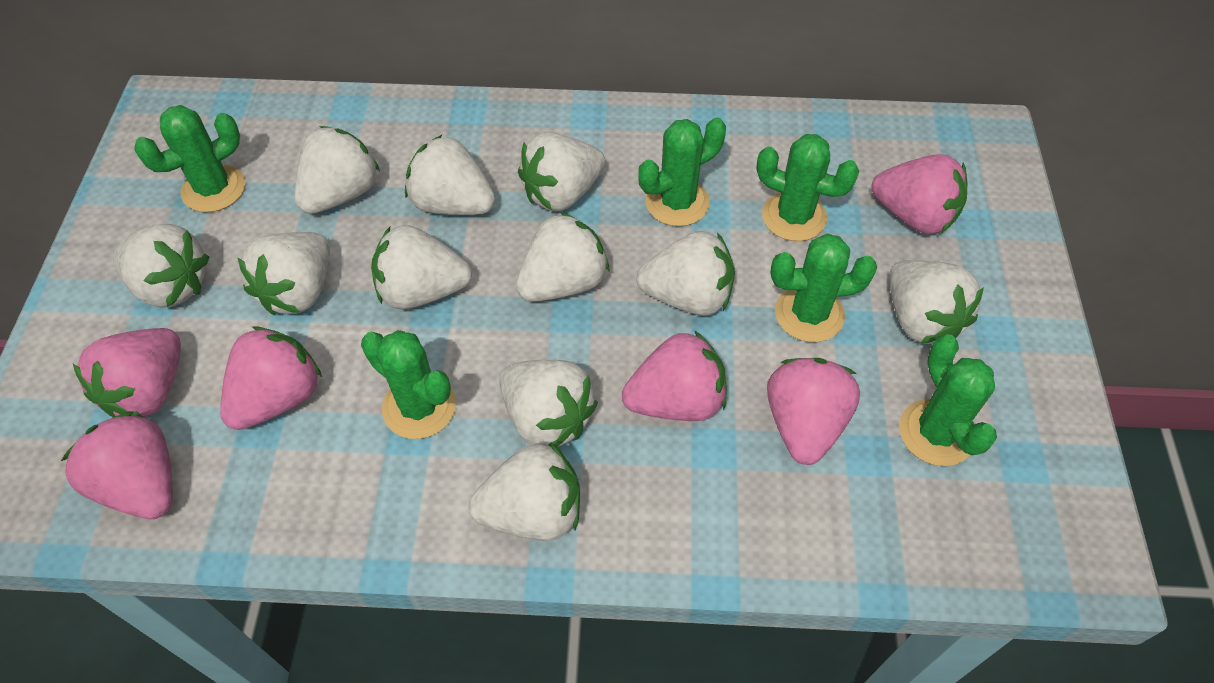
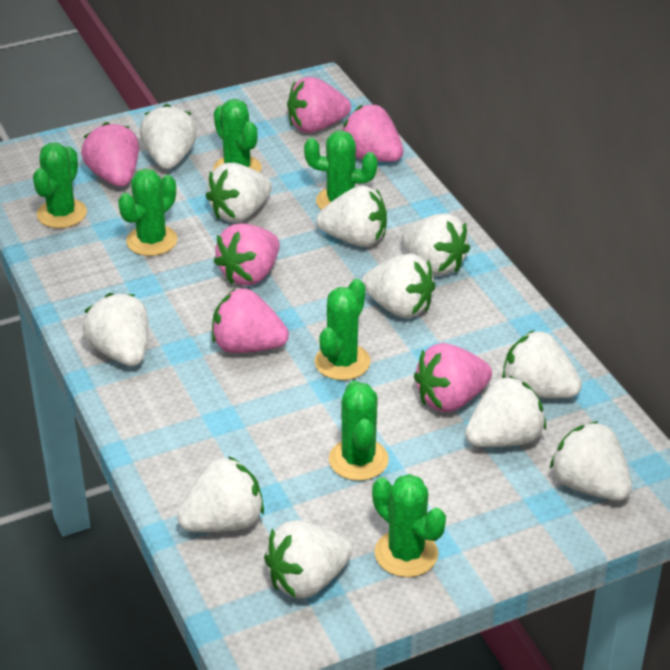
green cactus: 6 -> 7

